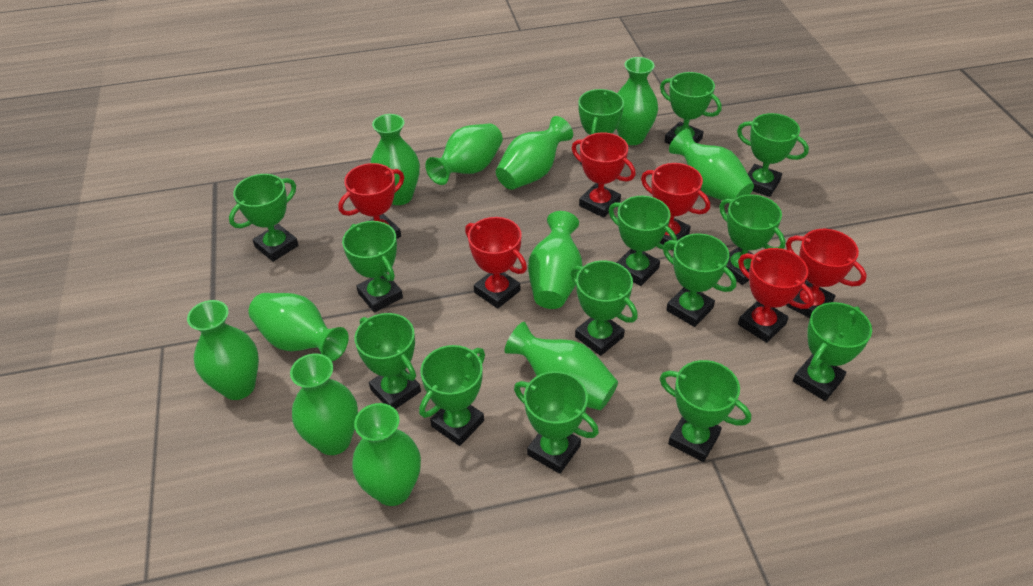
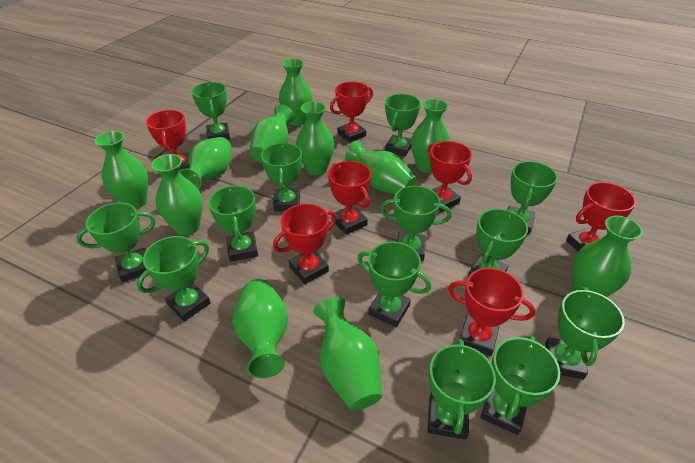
green trophy: 14 -> 13
red trophy: 6 -> 7

